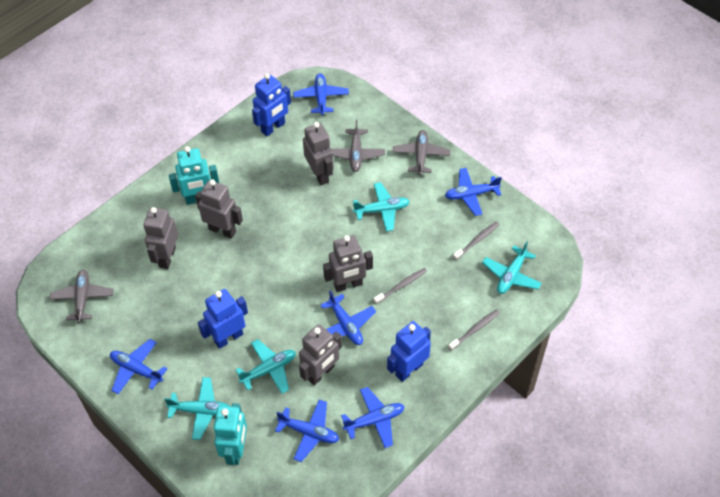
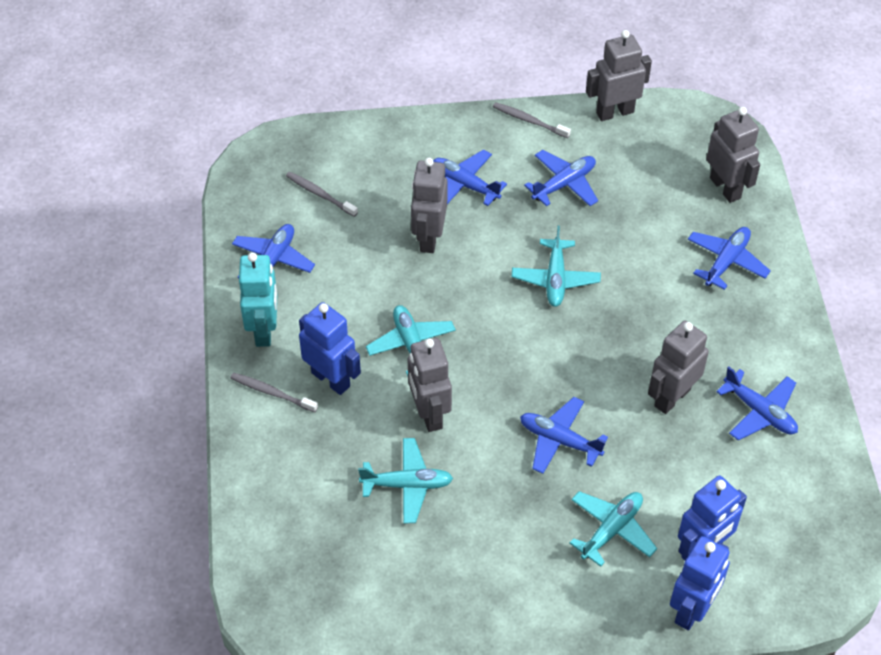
grey plane: 3 -> 0
turquoise robot: 2 -> 1

